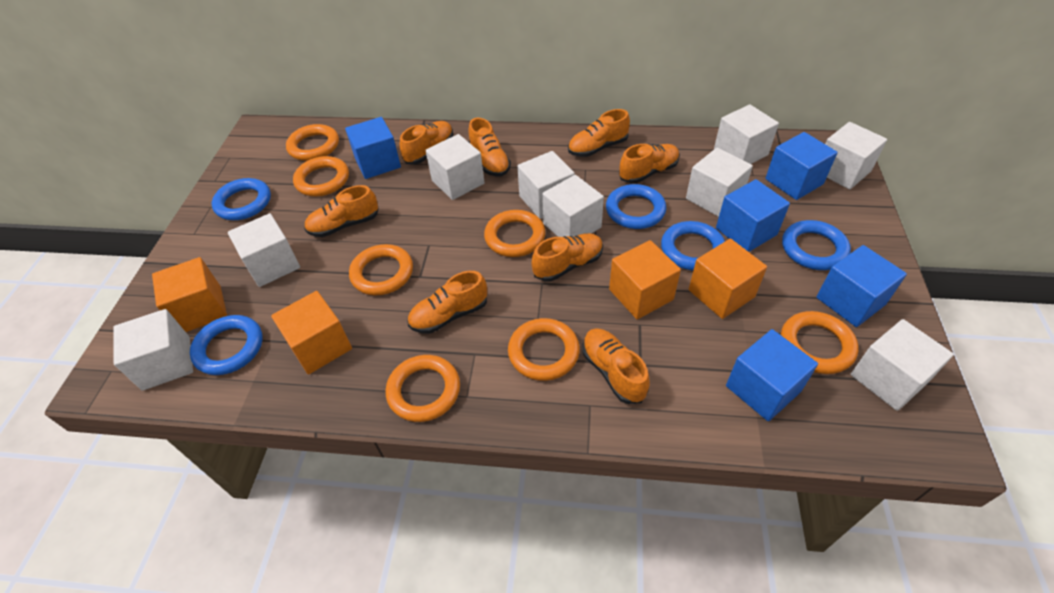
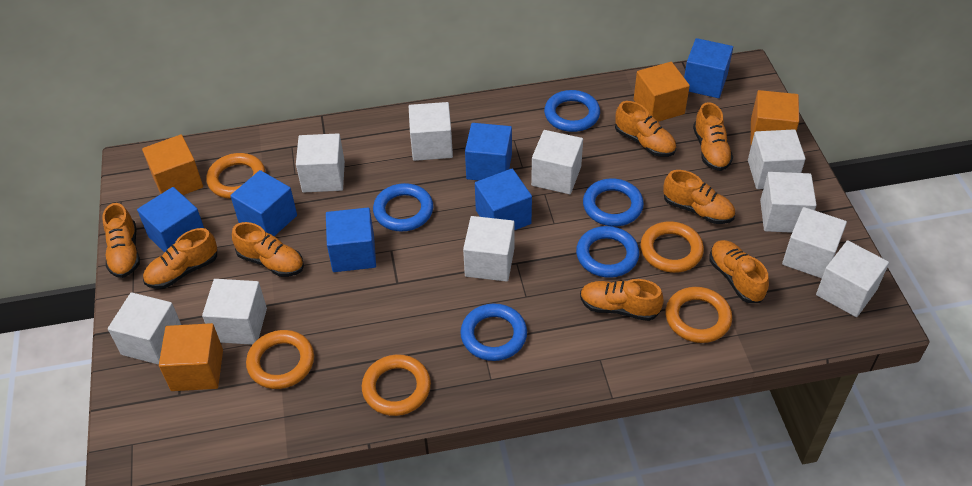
blue cube: 5 -> 6
orange ring: 7 -> 5
white cube: 9 -> 10

